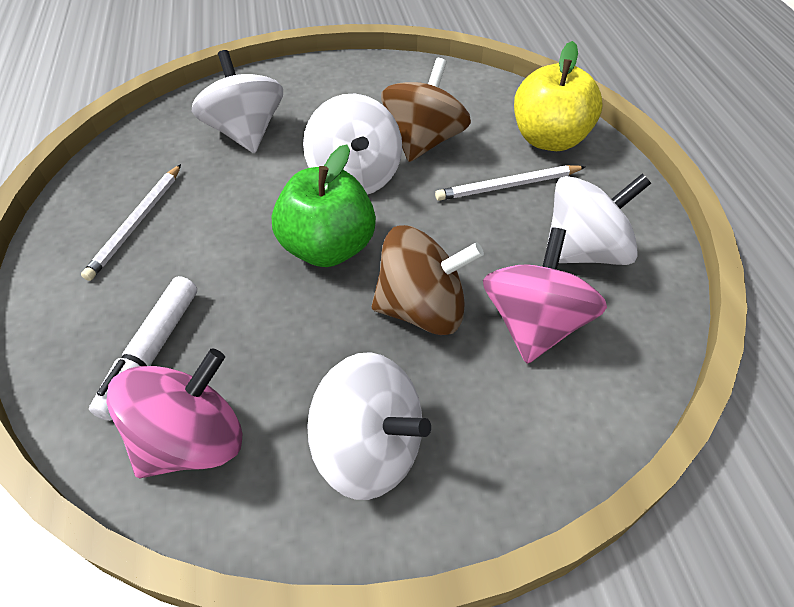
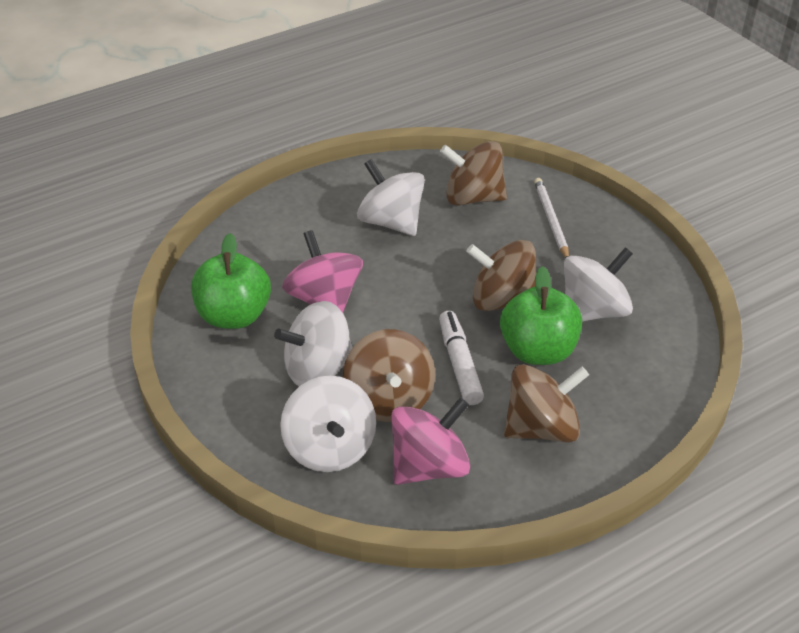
brown spinning top: 2 -> 4
green apple: 1 -> 2
white pencil: 2 -> 1
yellow apple: 1 -> 0

